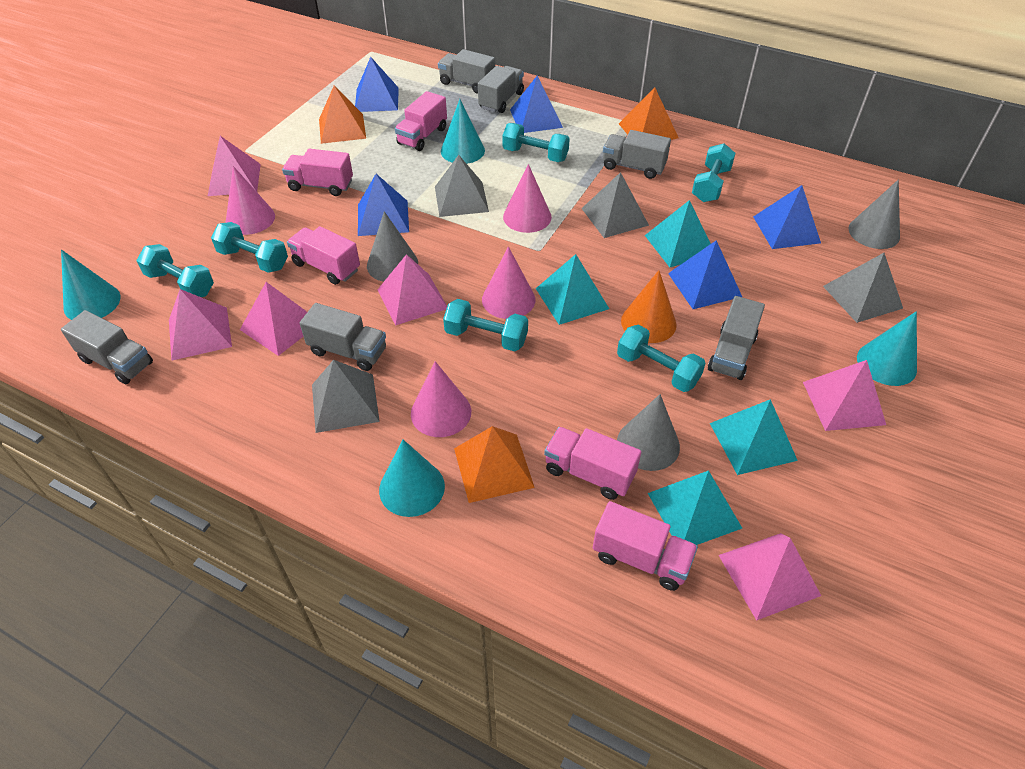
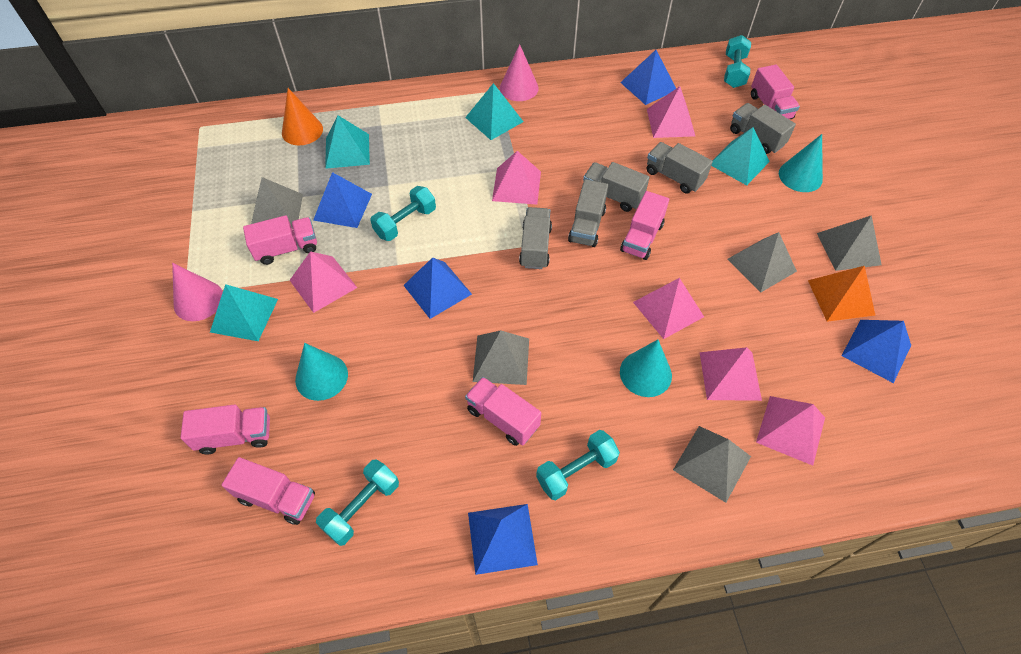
grey cone: 3 -> 0
grey pyramid: 4 -> 5
grey truck: 6 -> 5
orange pyramid: 3 -> 1
pink cone: 4 -> 2
pink truck: 5 -> 6
turquoise cone: 4 -> 3
turquoise dumbbell: 6 -> 4

